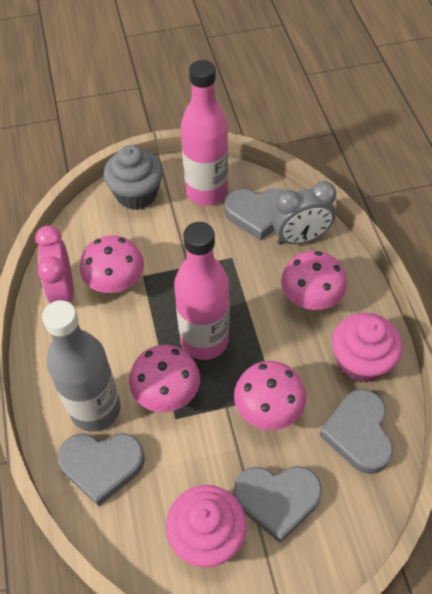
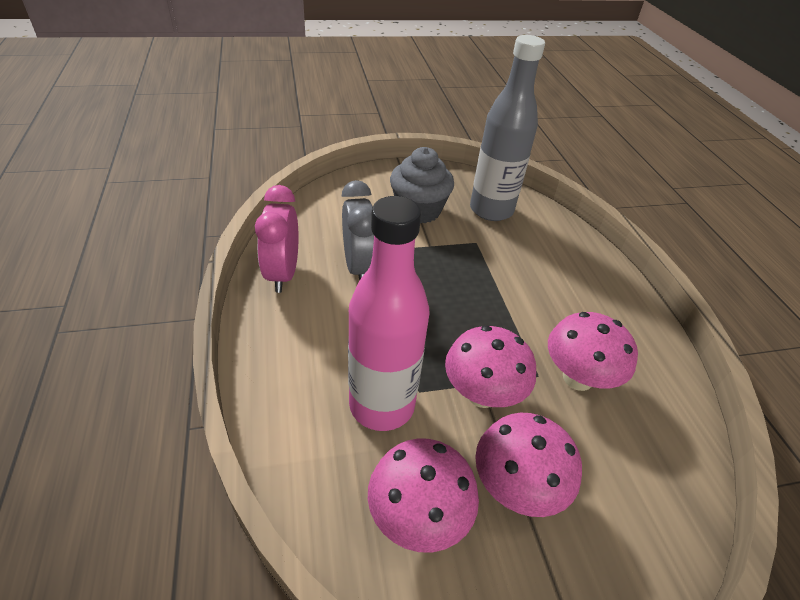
grey heart: 4 -> 0
pink bottle: 2 -> 1
pink cupcake: 2 -> 0

